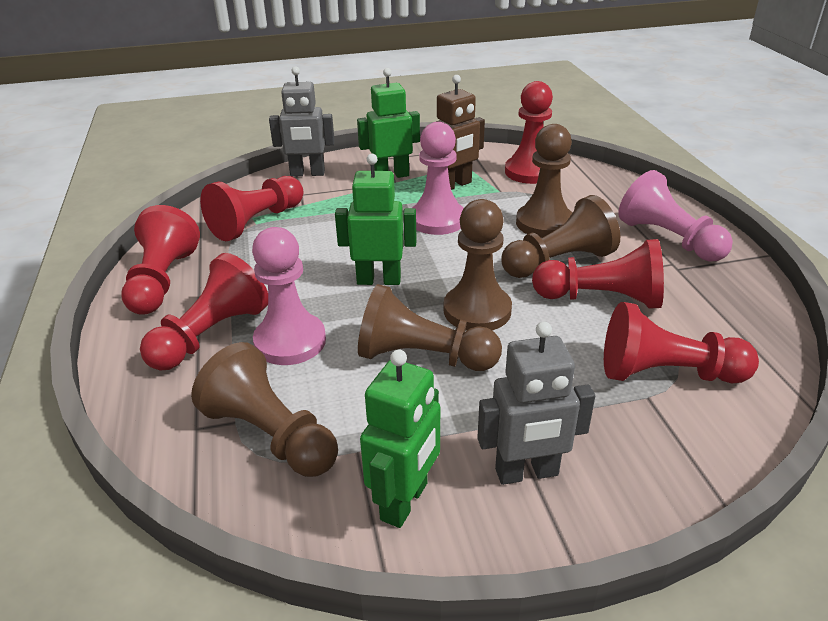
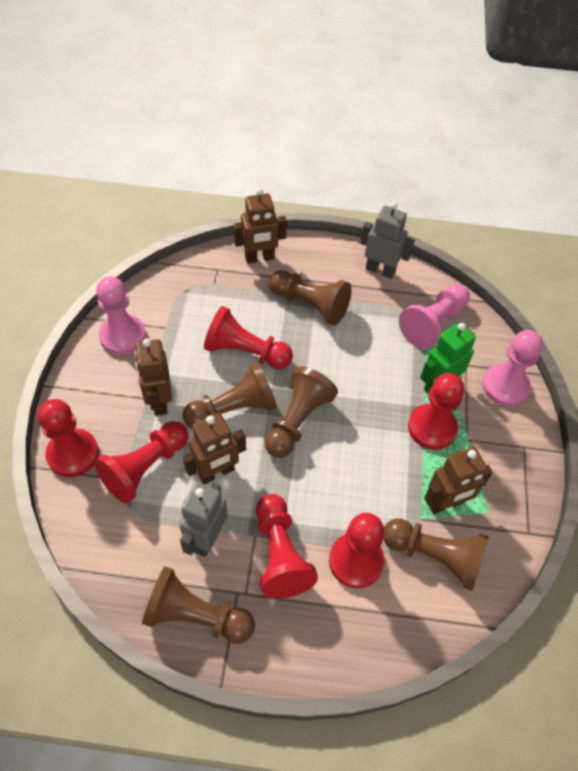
brown robot: 1 -> 4
green robot: 3 -> 1

